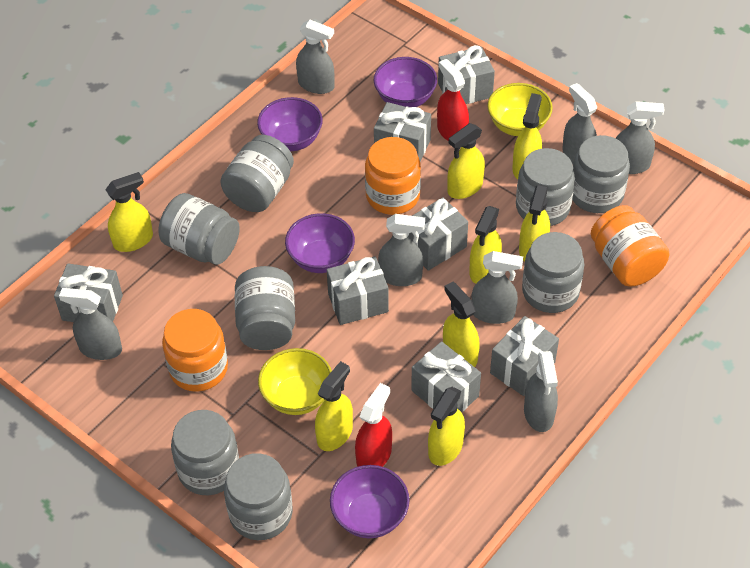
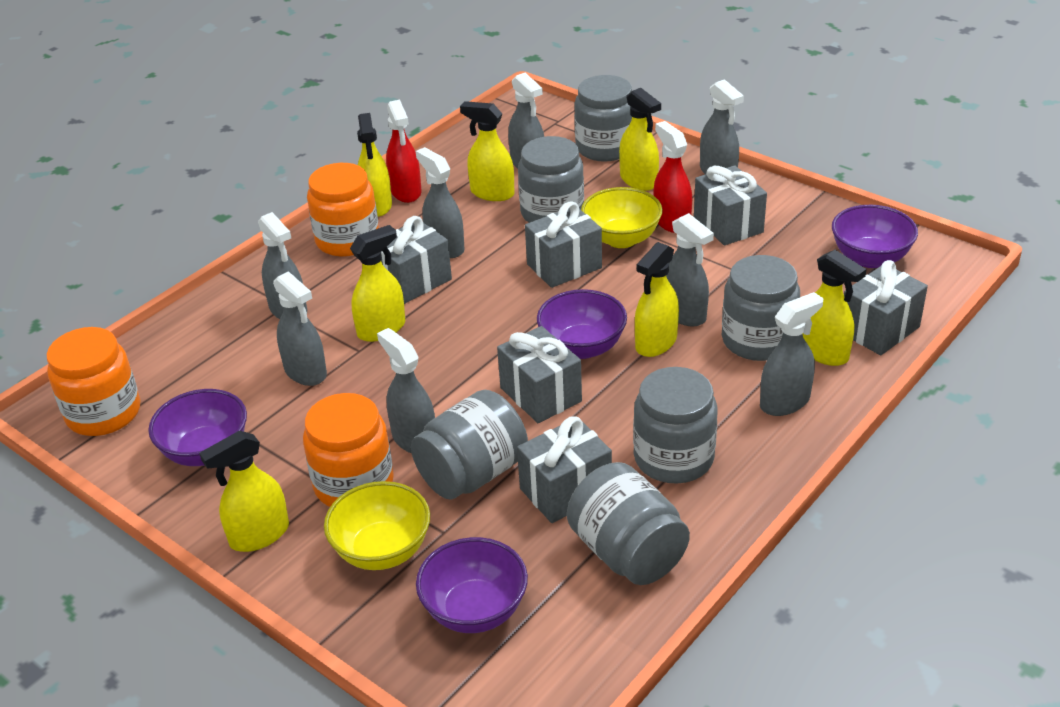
grey gift: 7 -> 6
grey jar: 8 -> 6
grey spray bottle: 7 -> 8
yellow spray bottle: 8 -> 7

